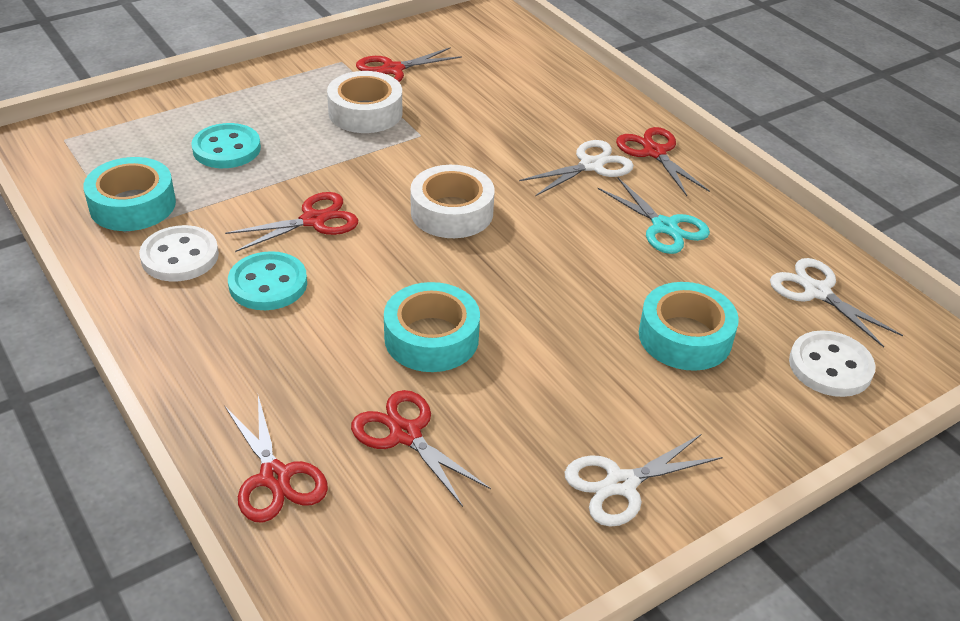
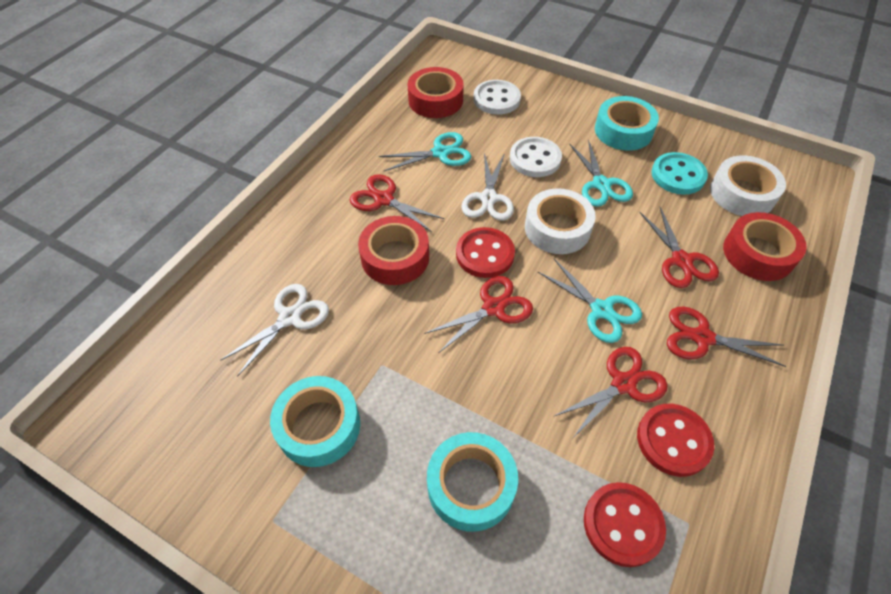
red button: 0 -> 3
red tape: 0 -> 3
turquoise button: 2 -> 1
turquoise scissors: 1 -> 3
white scissors: 3 -> 2

